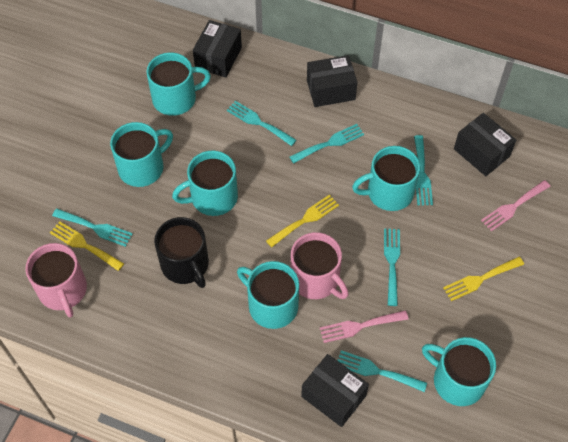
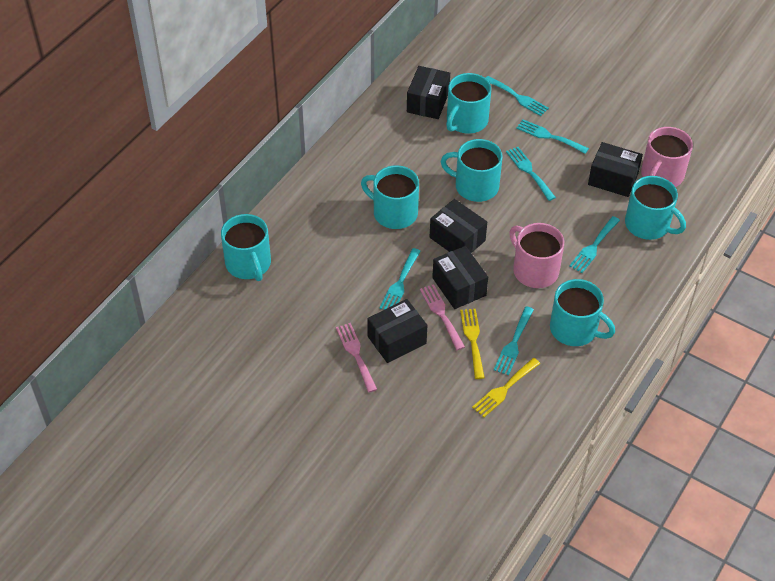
black box: 4 -> 5
black mug: 1 -> 0
yellow fork: 3 -> 2

